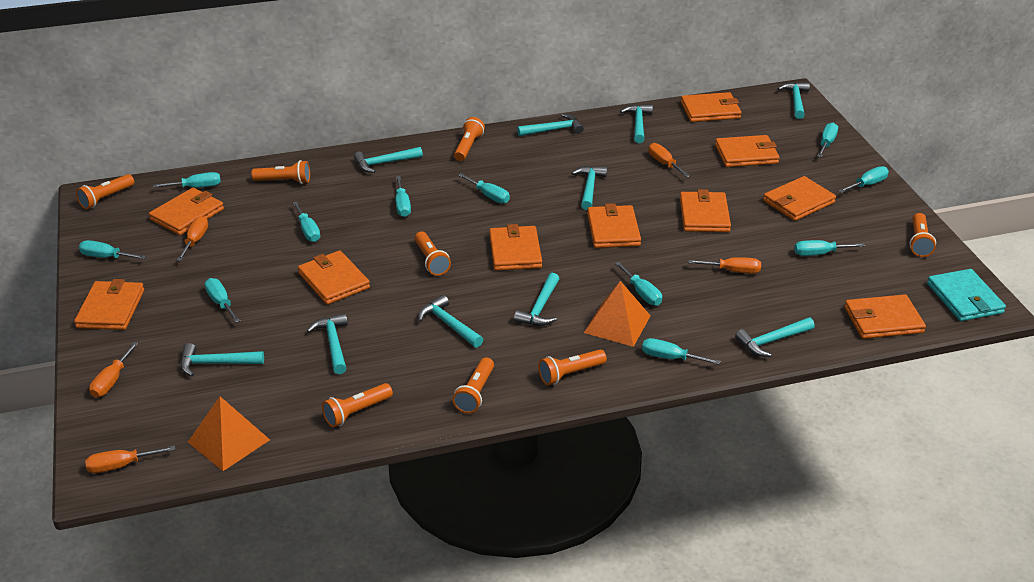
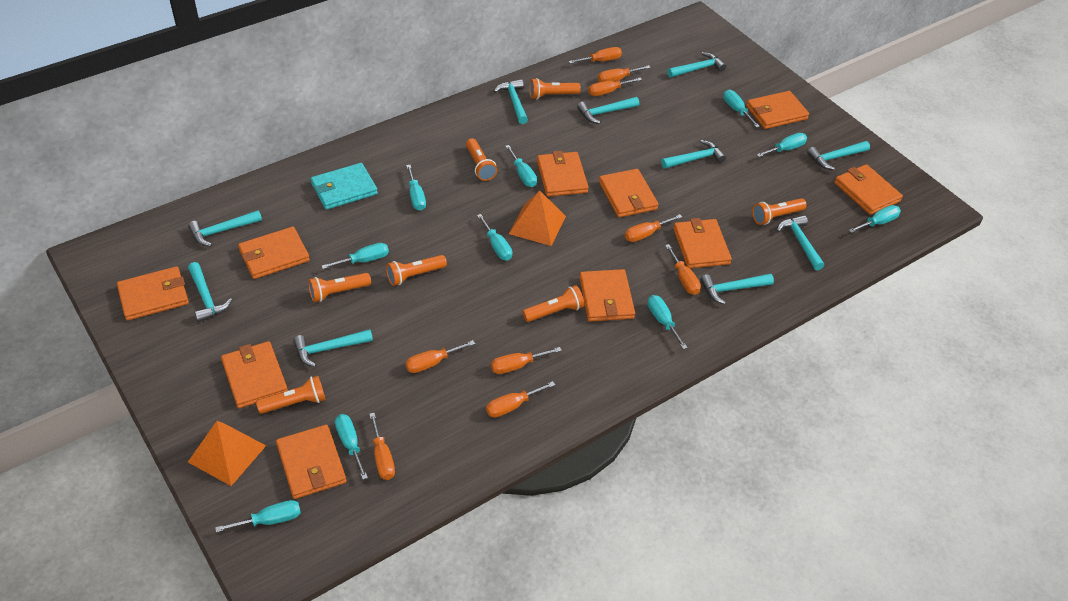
orange flashlight: 8 -> 7
orange screwdriver: 5 -> 9
turquoise screwdriver: 11 -> 10

